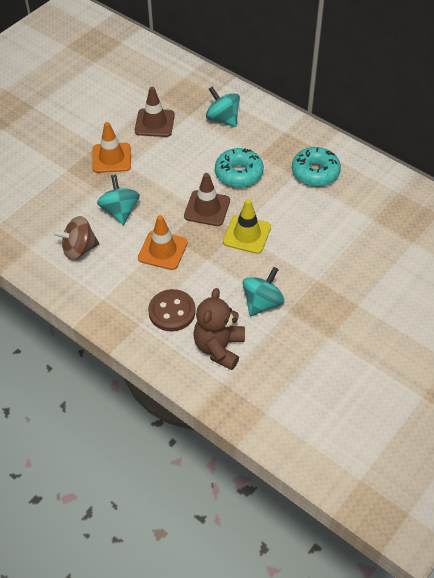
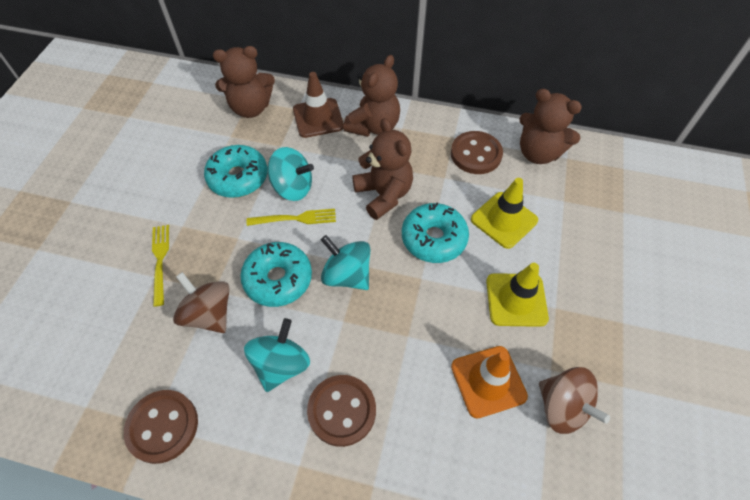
brown button: 1 -> 3
brown spinning top: 1 -> 2
brown teddy bear: 1 -> 4
brown traffic cone: 2 -> 1
orange traffic cone: 2 -> 1
turquoise donut: 2 -> 3
yellow fork: 0 -> 2
yellow traffic cone: 1 -> 2

